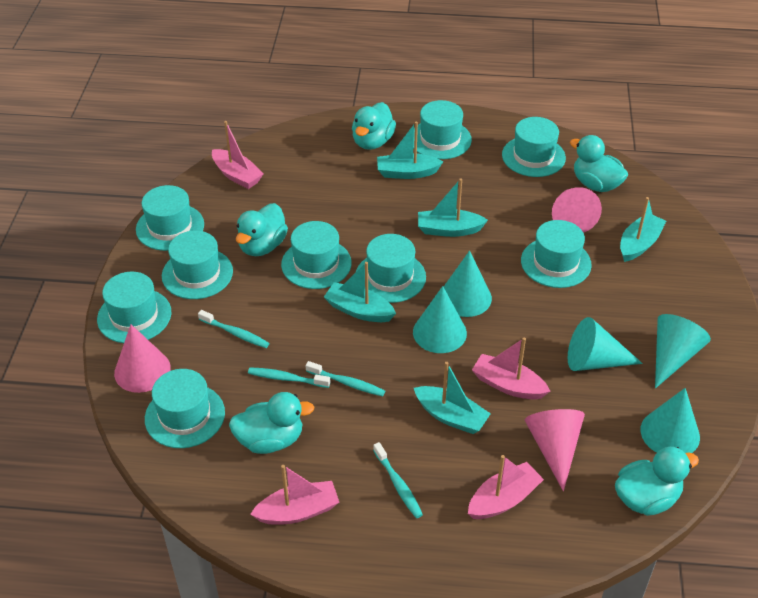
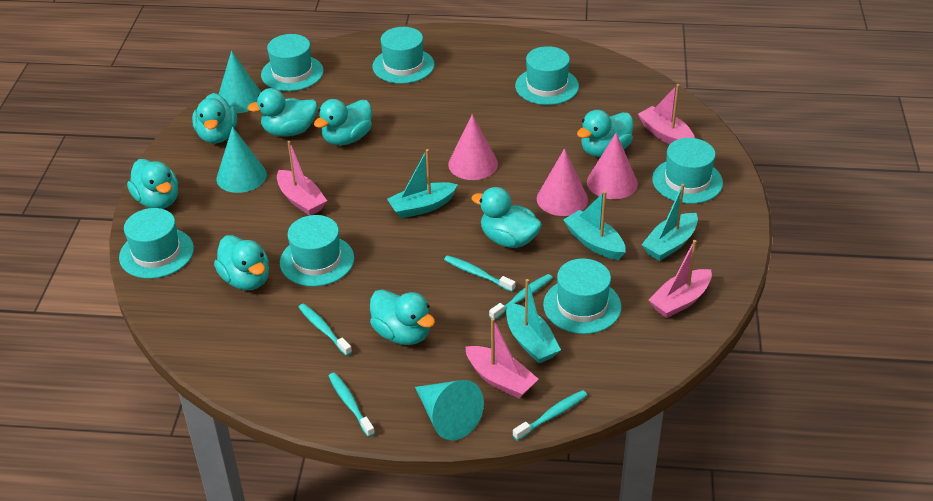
turquoise boat: 5 -> 4
turquoise cone: 5 -> 3
turquoise duck: 5 -> 8
turquoise hat: 9 -> 7
turquoise toothbrush: 4 -> 5

